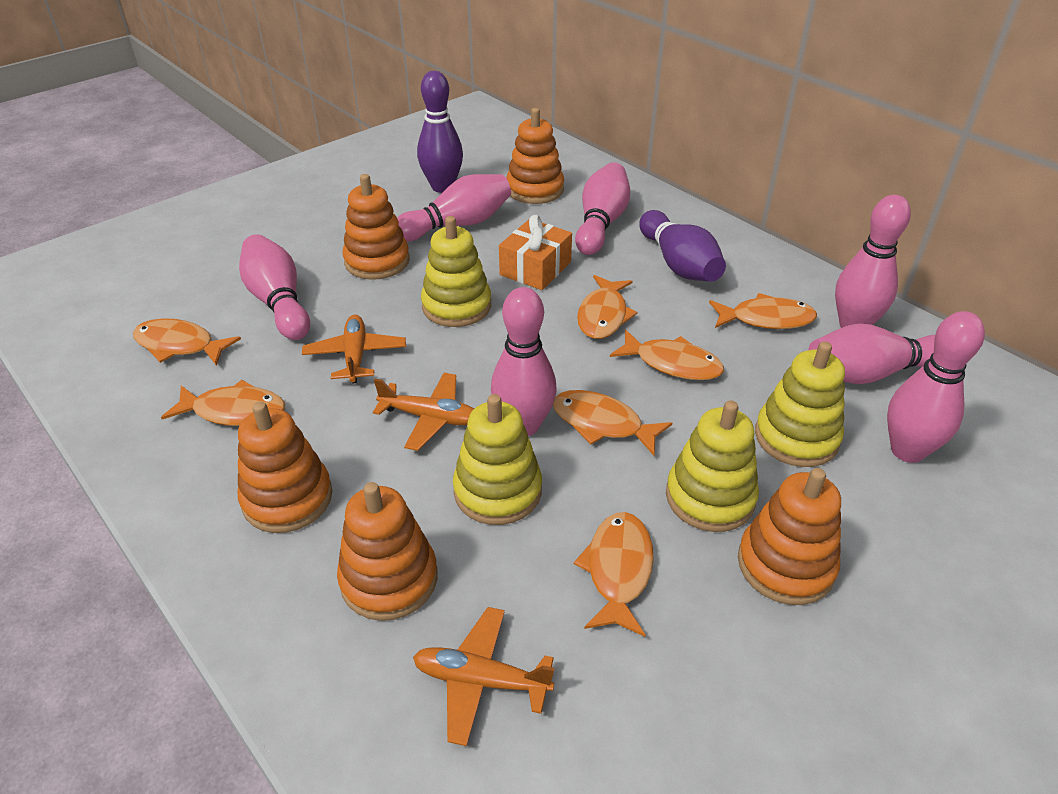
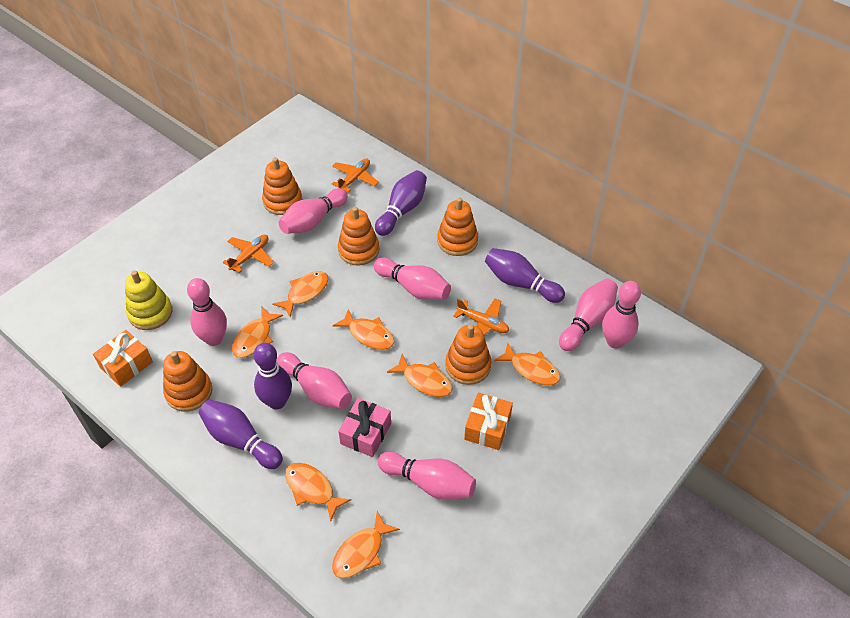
orange gift: 1 -> 2
pink gift: 0 -> 1
purple bowling pin: 2 -> 4
yellow stacking toy: 4 -> 1

